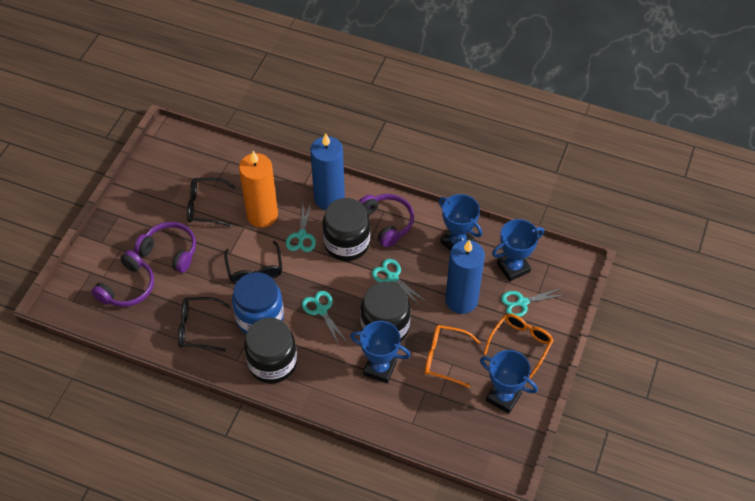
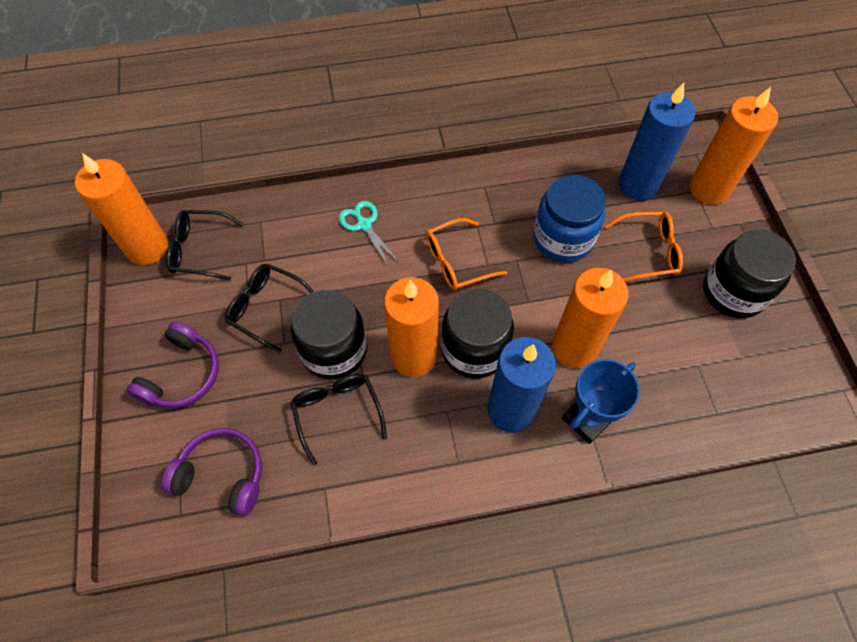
blue trophy: 4 -> 1
orange candle: 1 -> 4
purple headphones: 3 -> 2
turquoise scissors: 4 -> 1

